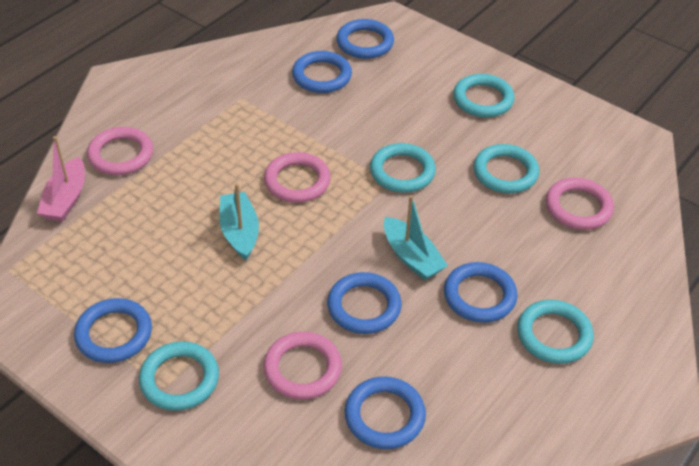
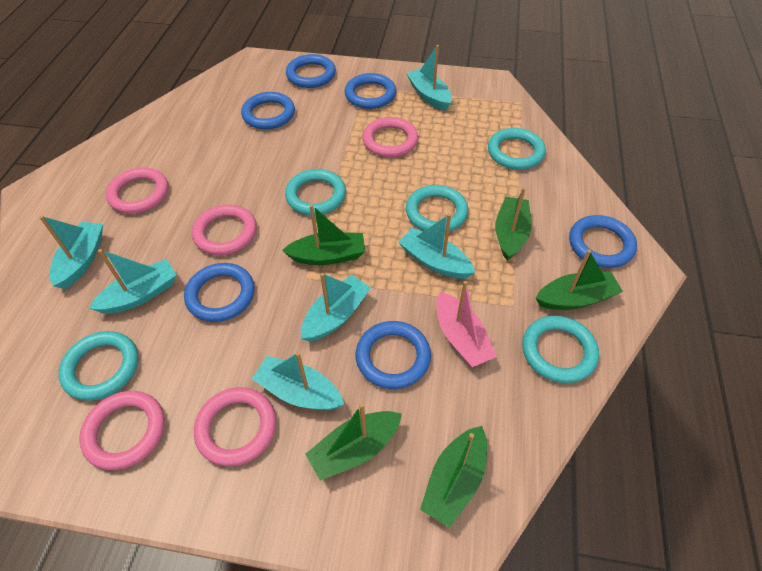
green boat: 0 -> 5
pink ring: 4 -> 5
turquoise boat: 2 -> 6

